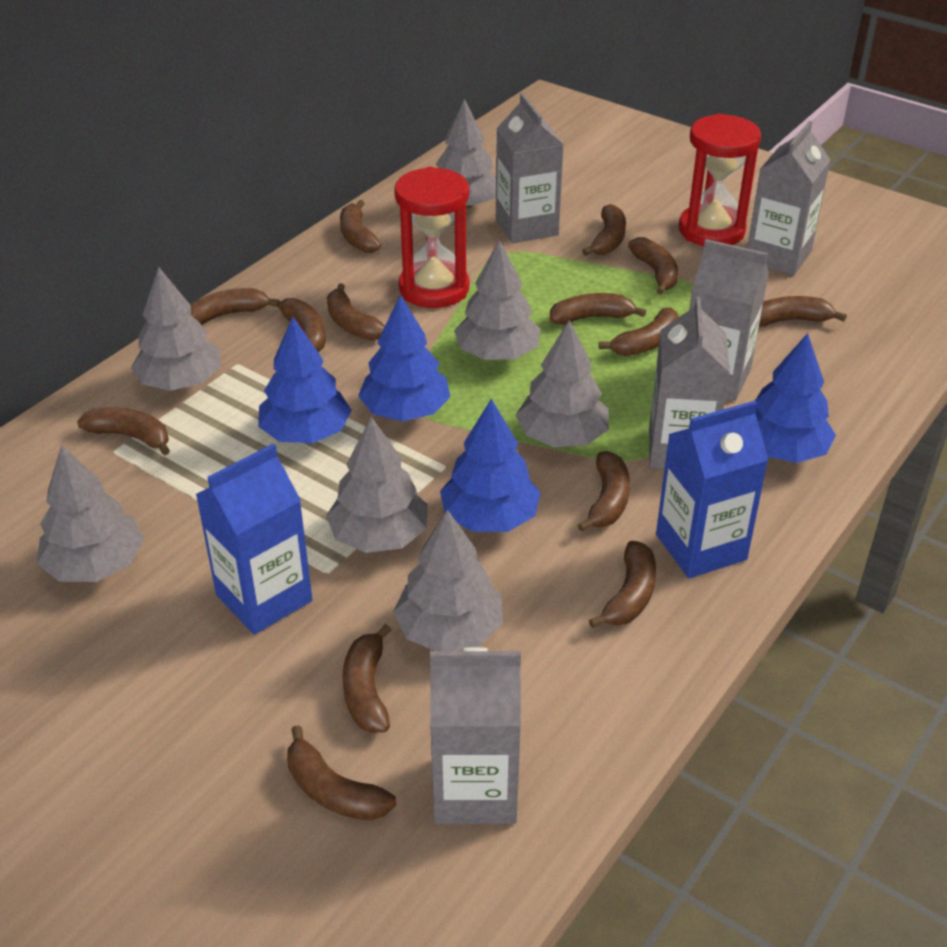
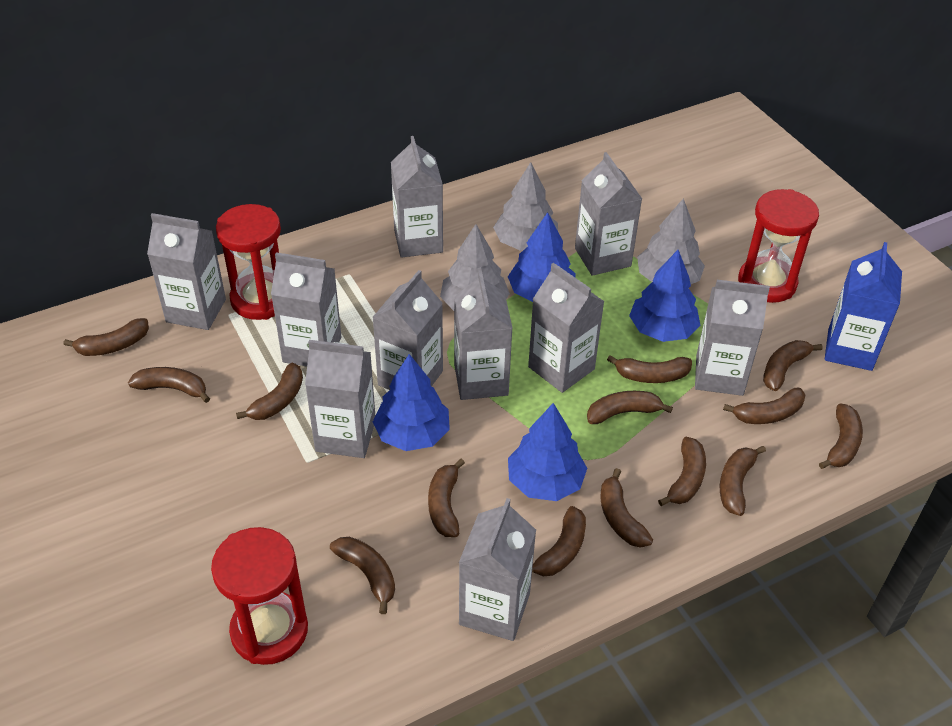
blue carton: 2 -> 1
grey carton: 5 -> 10
grey tree: 7 -> 3
red hourglass: 2 -> 3

